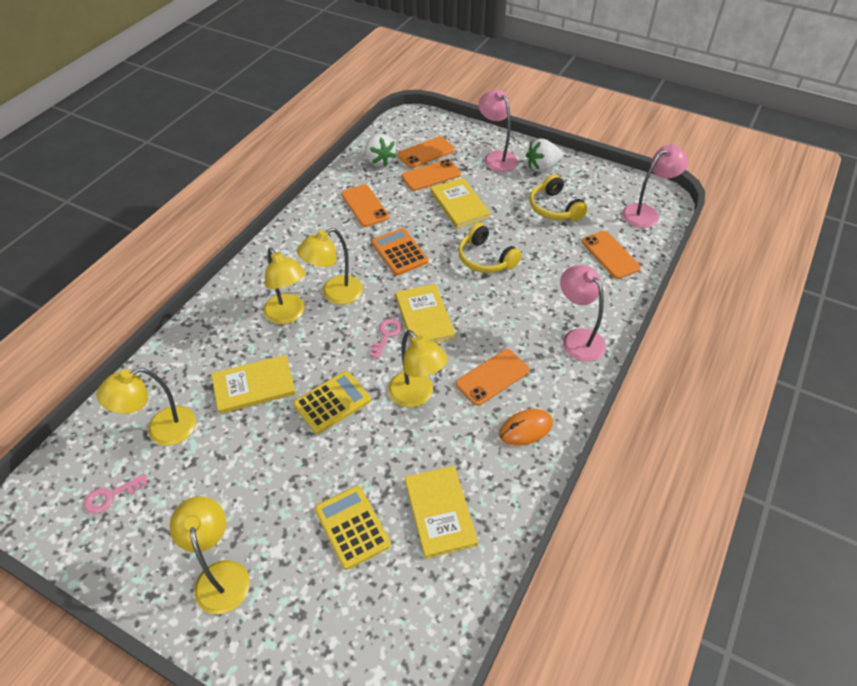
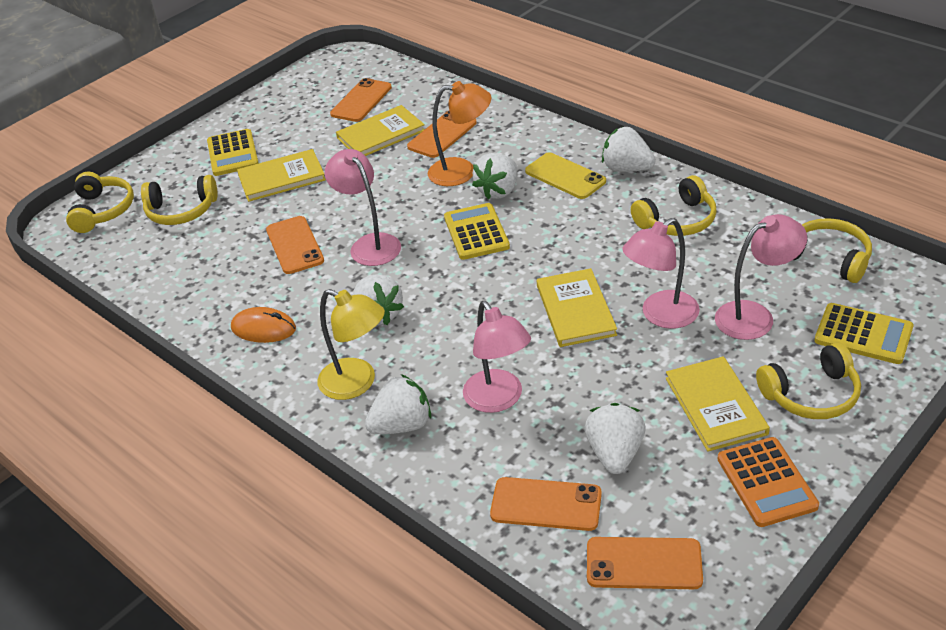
orange lamp: 0 -> 1
pink key: 2 -> 0
pink lamp: 3 -> 4
white strawberry: 2 -> 5
yellow calculator: 2 -> 3
yellow headphones: 2 -> 5
yellow lamp: 5 -> 1
yellow phone: 0 -> 1

